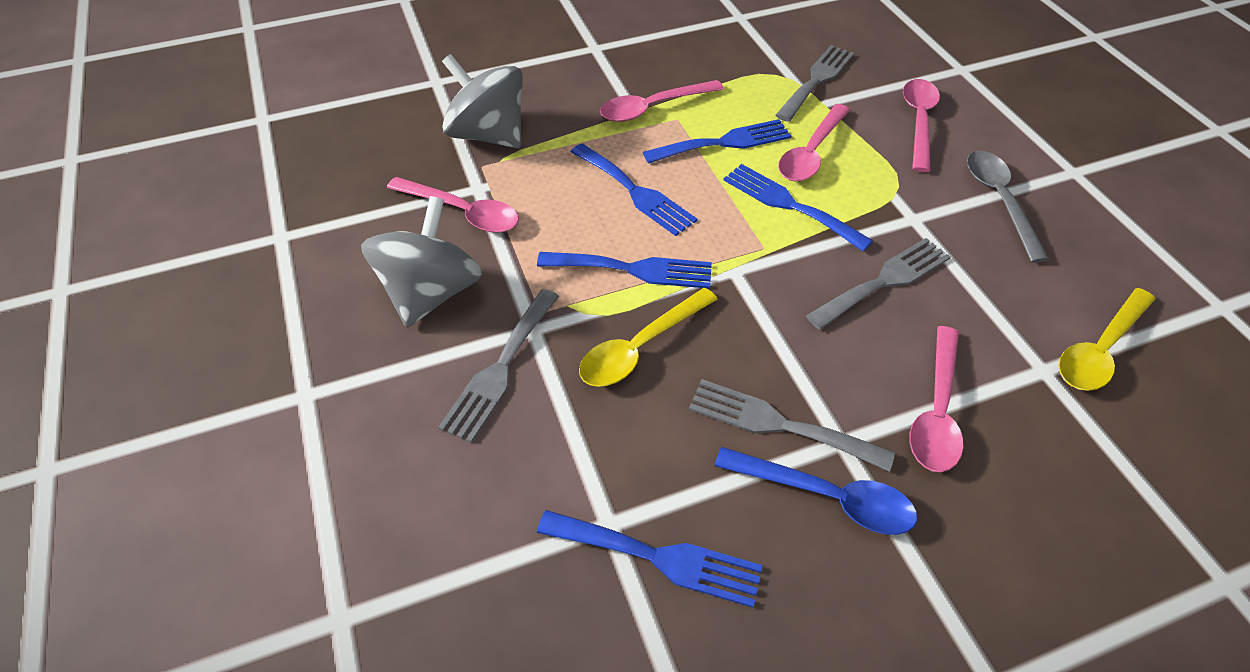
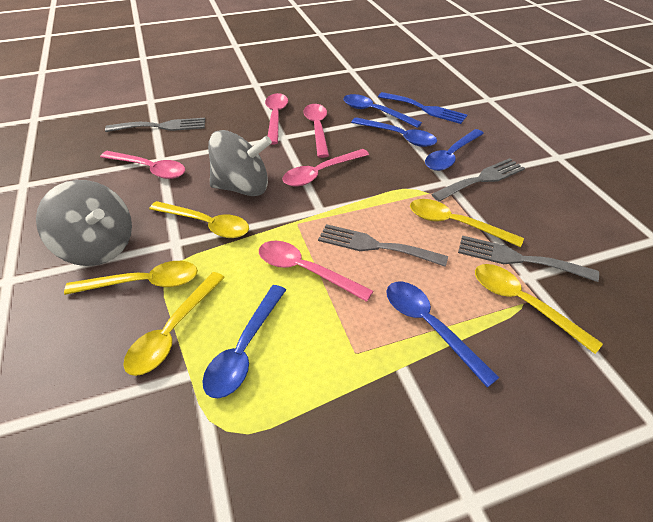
blue fork: 5 -> 1
blue spoon: 1 -> 5
grey spoon: 1 -> 0
yellow spoon: 2 -> 5

